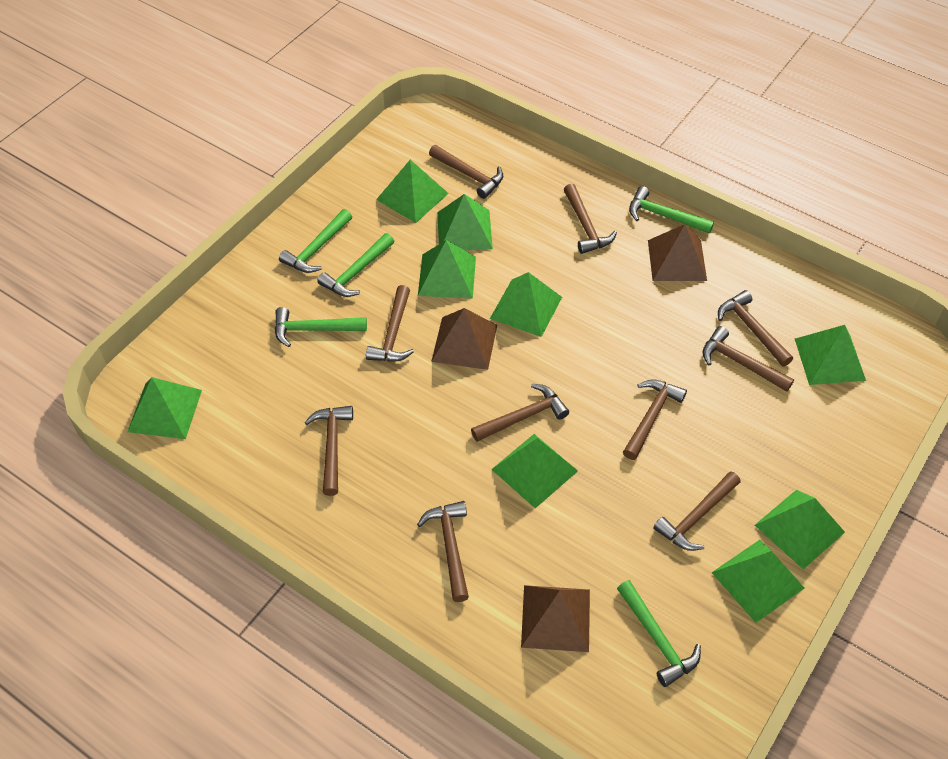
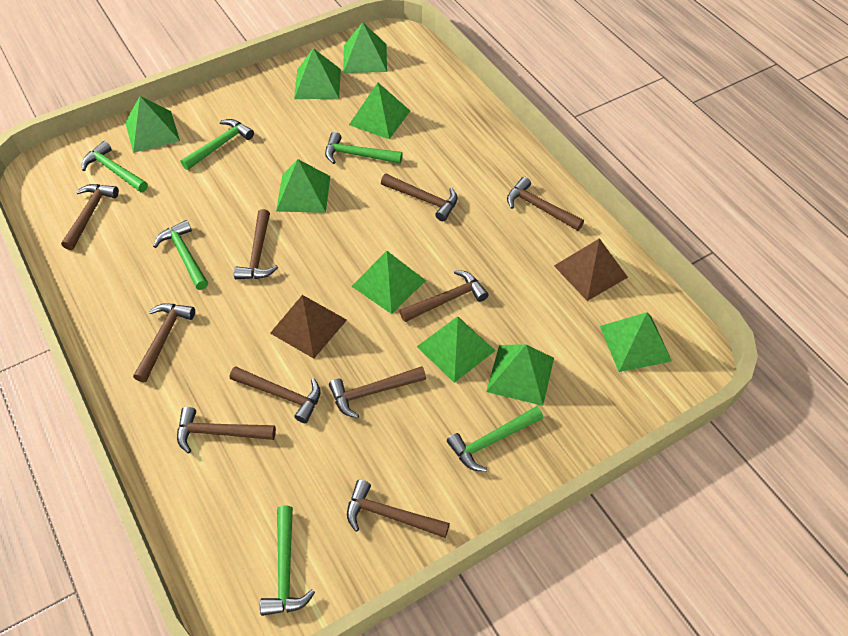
brown pyramid: 3 -> 2
green hammer: 5 -> 6

